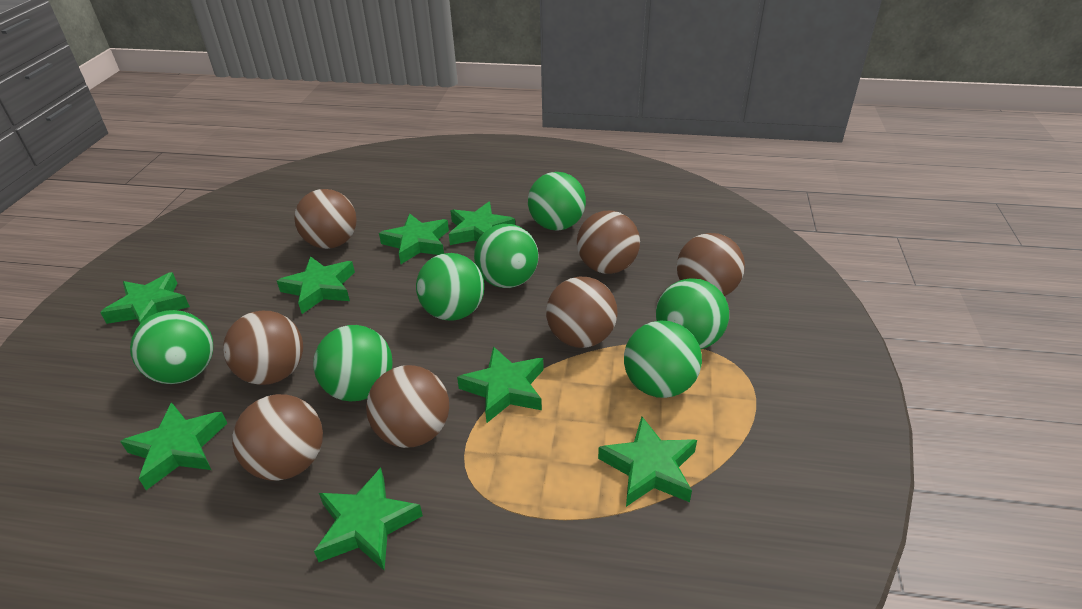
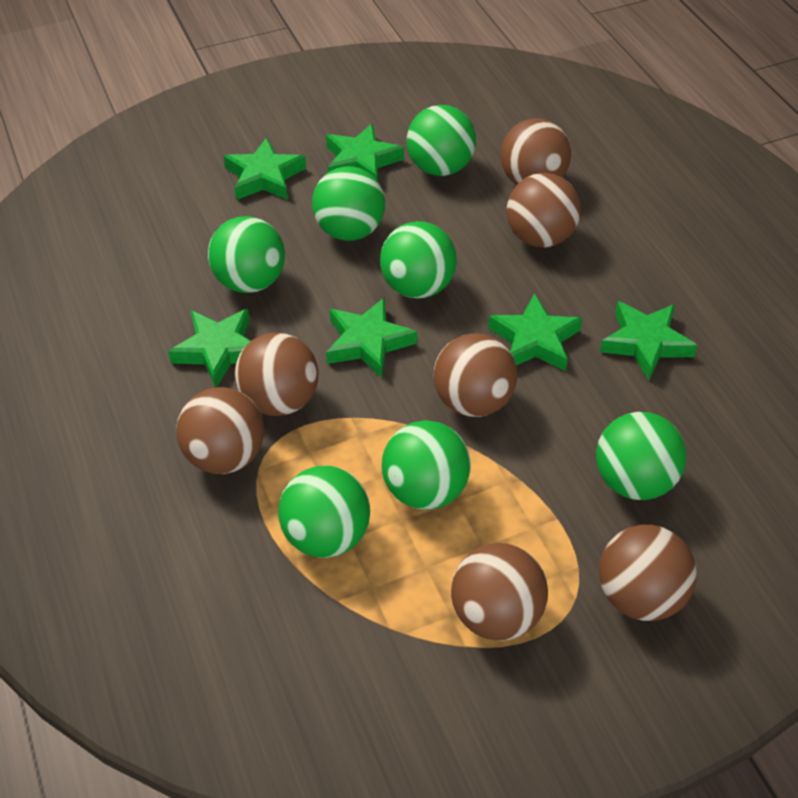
green star: 8 -> 6

